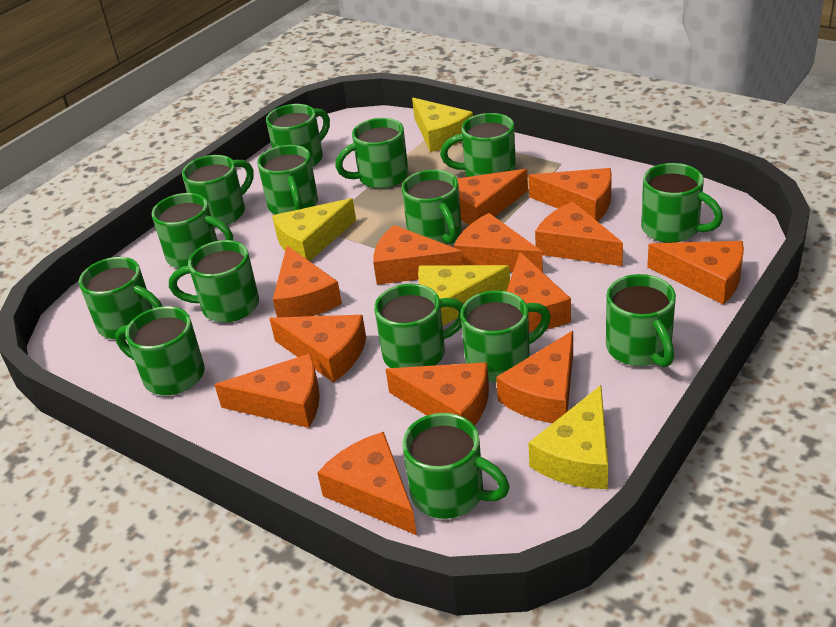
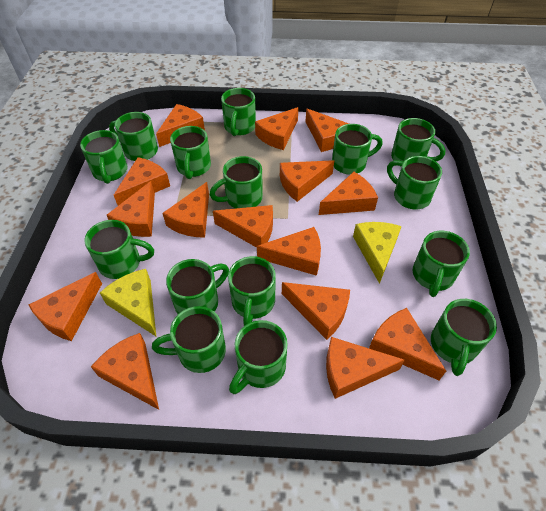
orange cheese: 13 -> 15
yellow cheese: 4 -> 2

